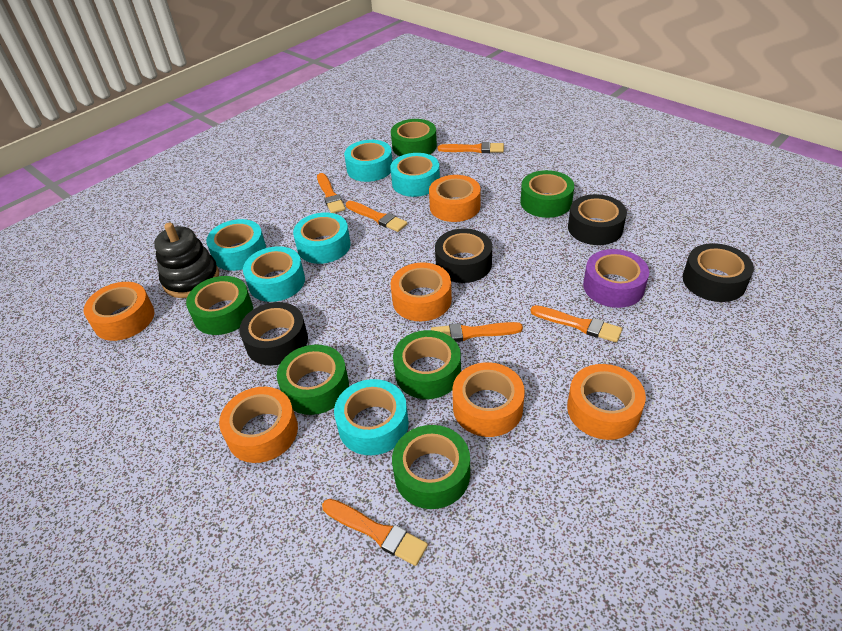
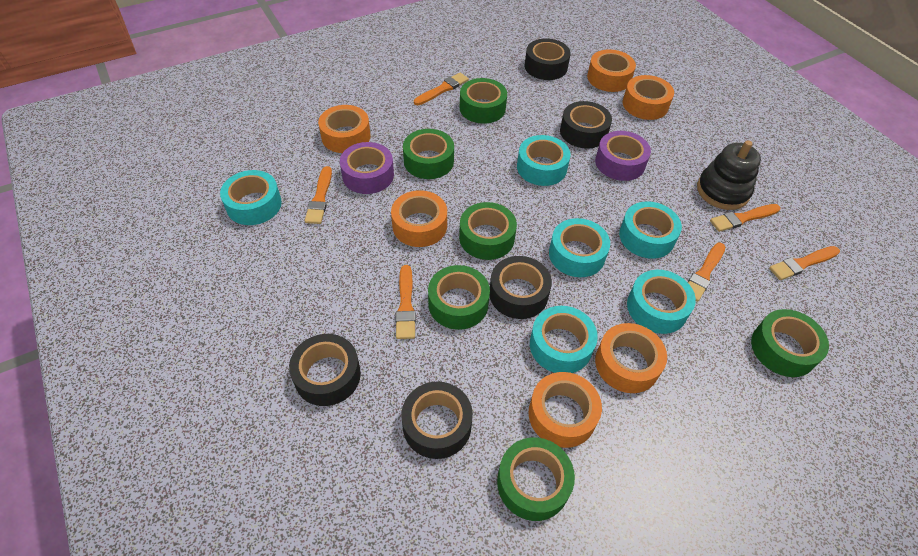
black tape: 4 -> 5
purple tape: 1 -> 2

